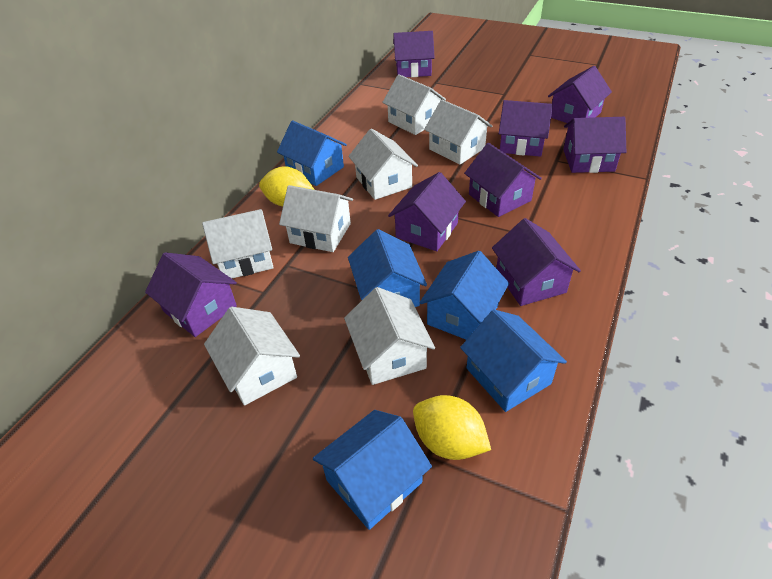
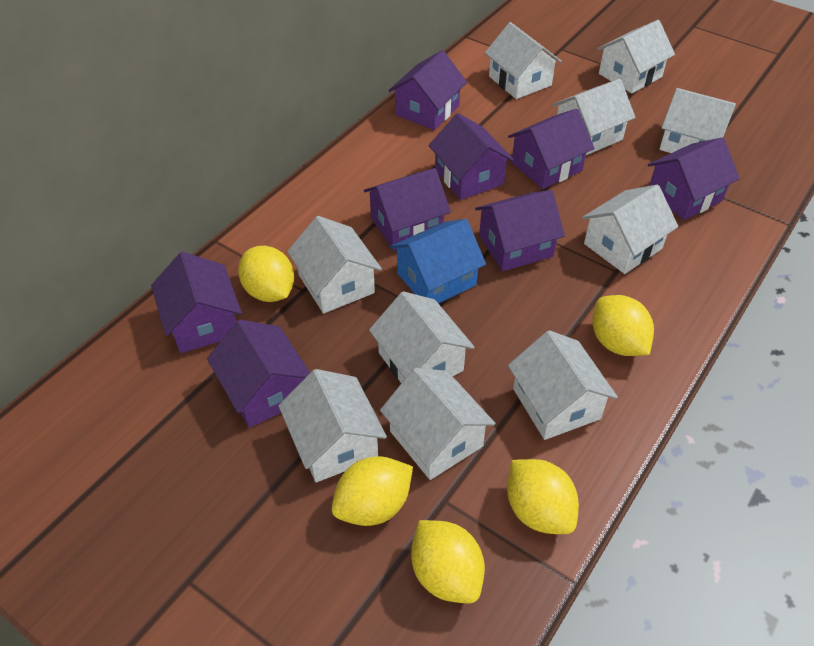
blue house: 5 -> 1
white house: 7 -> 10
yellow lemon: 2 -> 5

